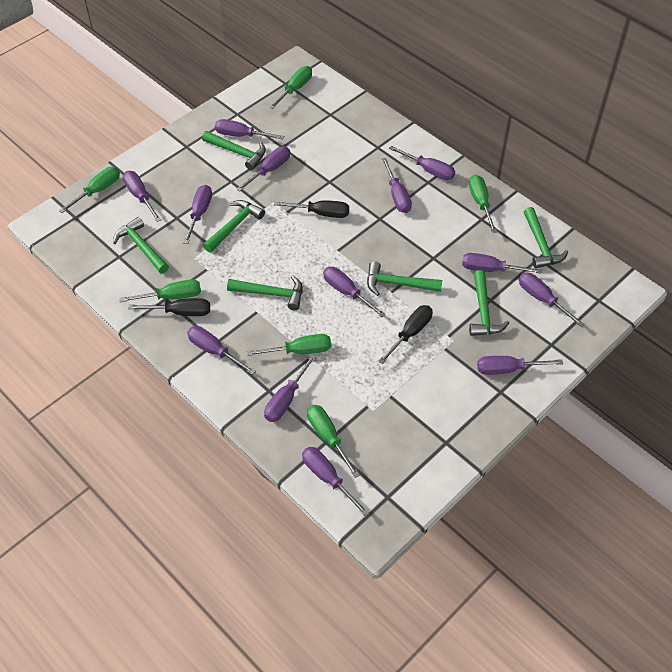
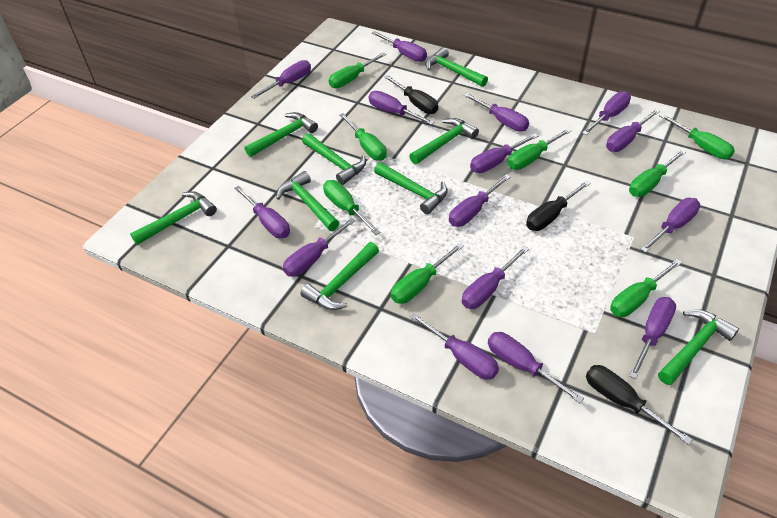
green hammer: 7 -> 9
green screwdriver: 6 -> 8
purple screwdriver: 13 -> 15

